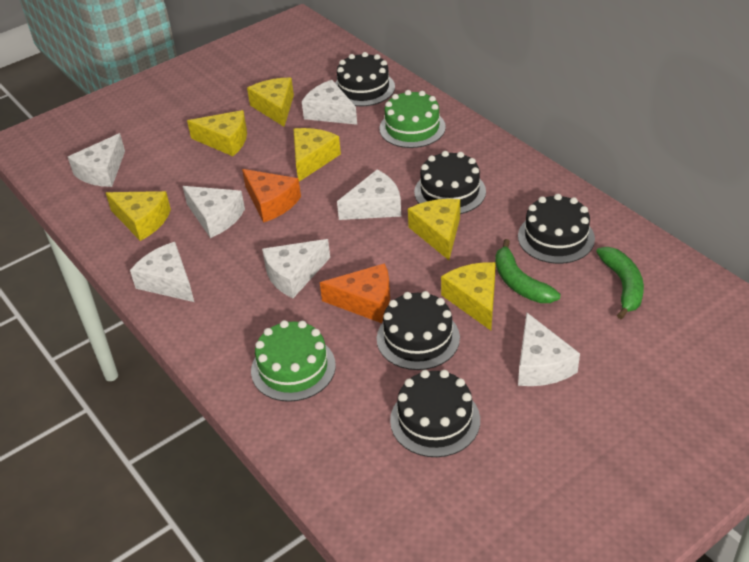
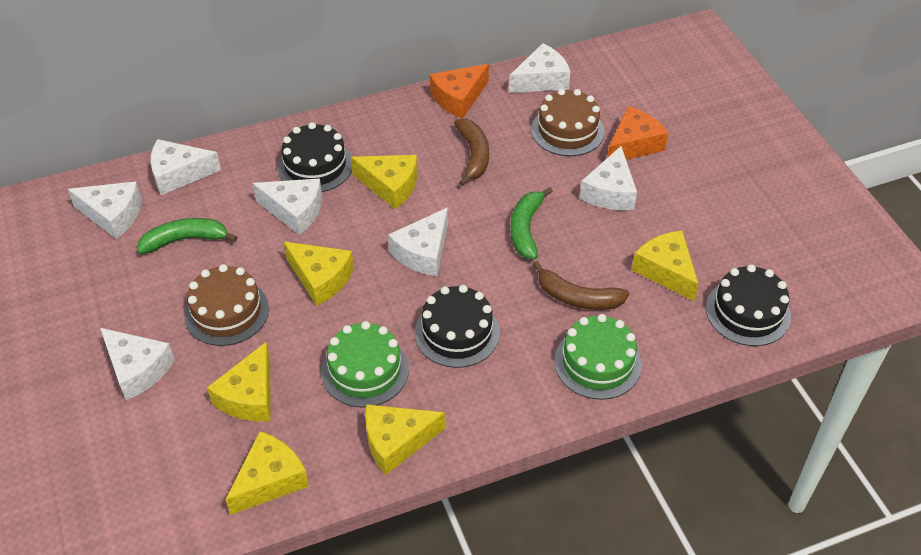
black cake: 5 -> 3
brown banana: 0 -> 2
brown cake: 0 -> 2

